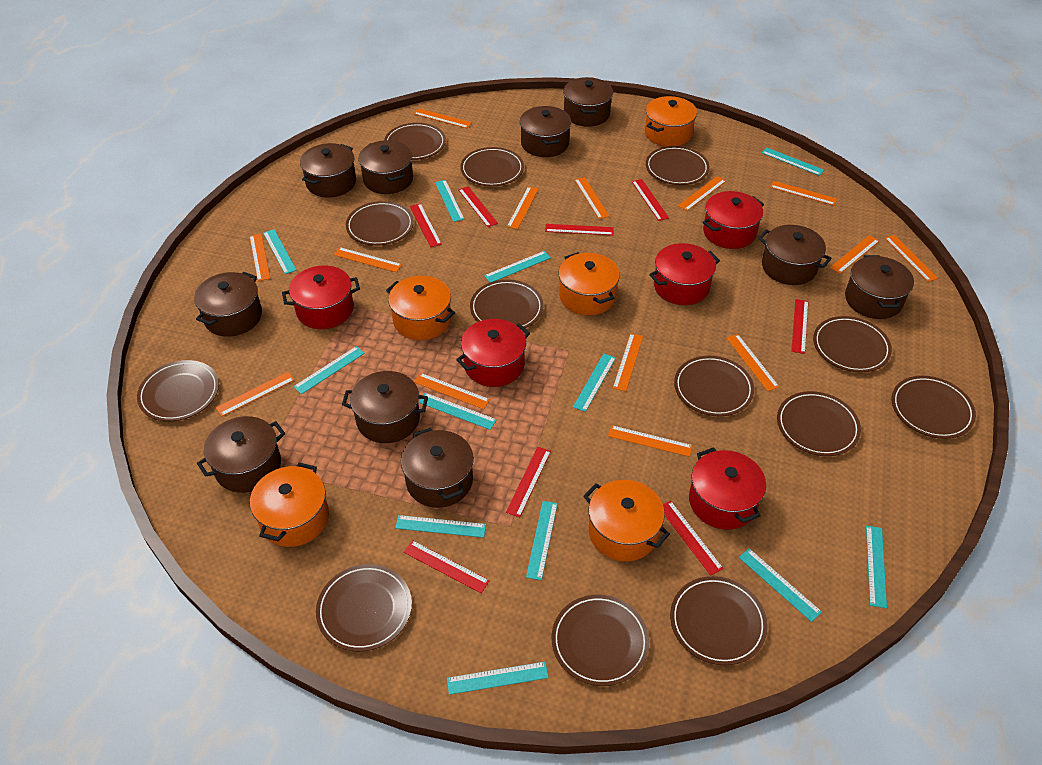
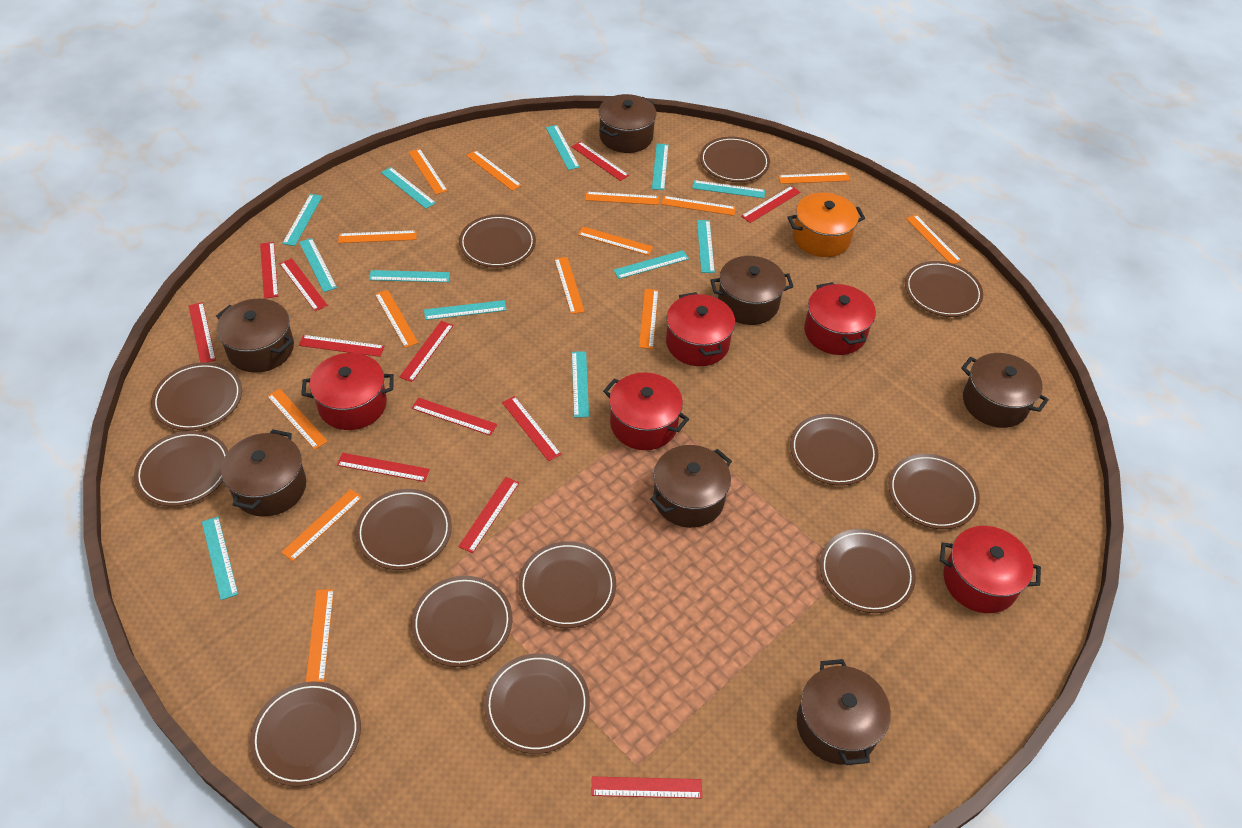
brown pot: 10 -> 7
orange pot: 5 -> 1
red ruler: 8 -> 12

